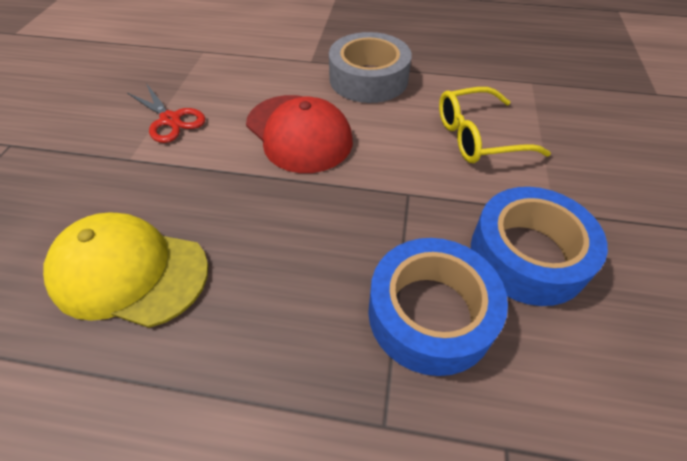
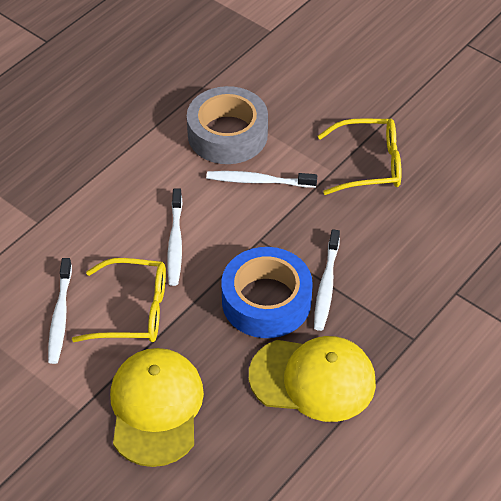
blue tape: 2 -> 1
red cap: 1 -> 0
red scissors: 1 -> 0
white toothbrush: 0 -> 4
yellow cap: 1 -> 2
yellow glasses: 1 -> 2

